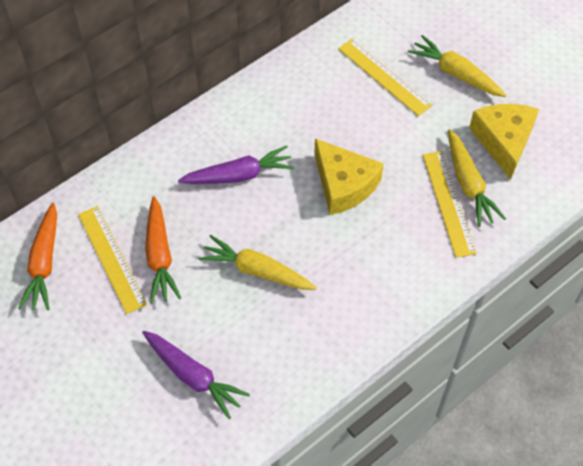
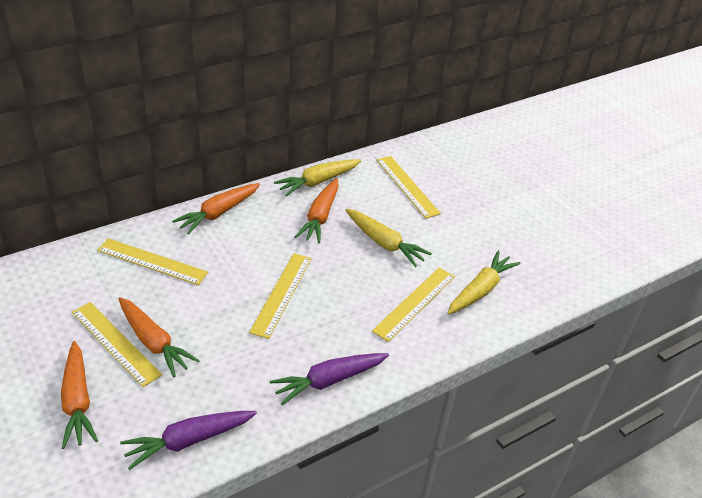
orange carrot: 2 -> 4
yellow cheese: 2 -> 0
yellow ruler: 3 -> 5

